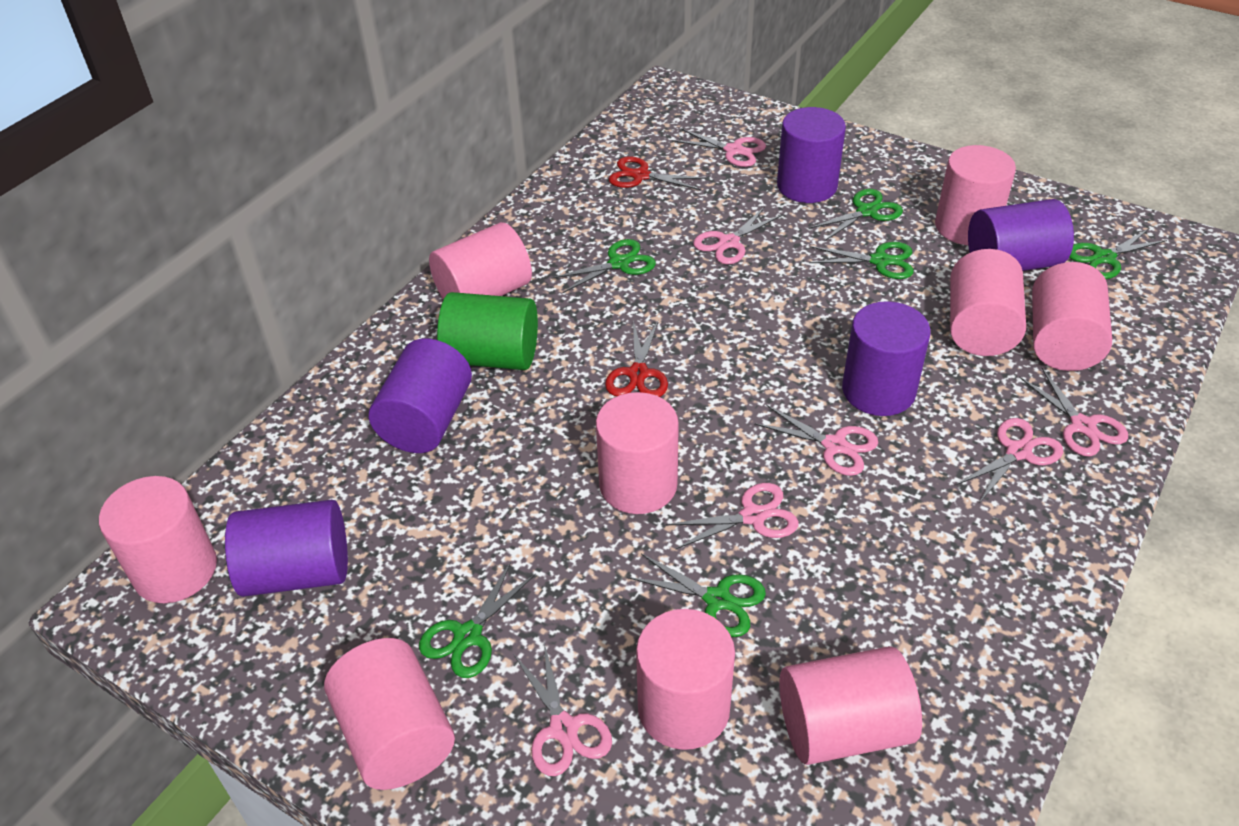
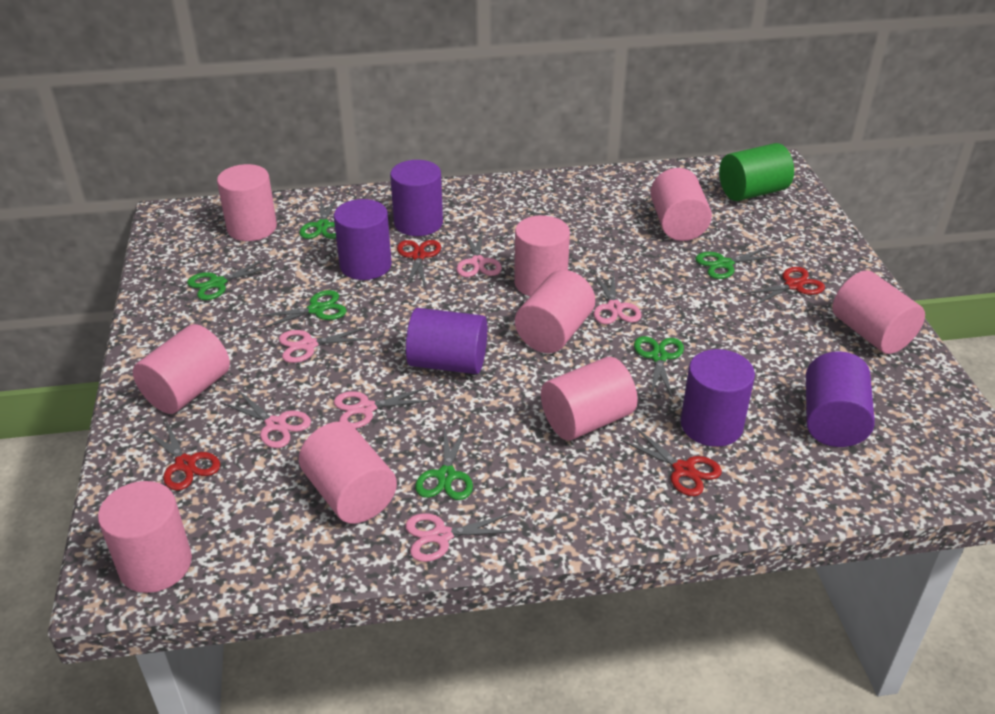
pink scissors: 7 -> 6
red scissors: 2 -> 4

